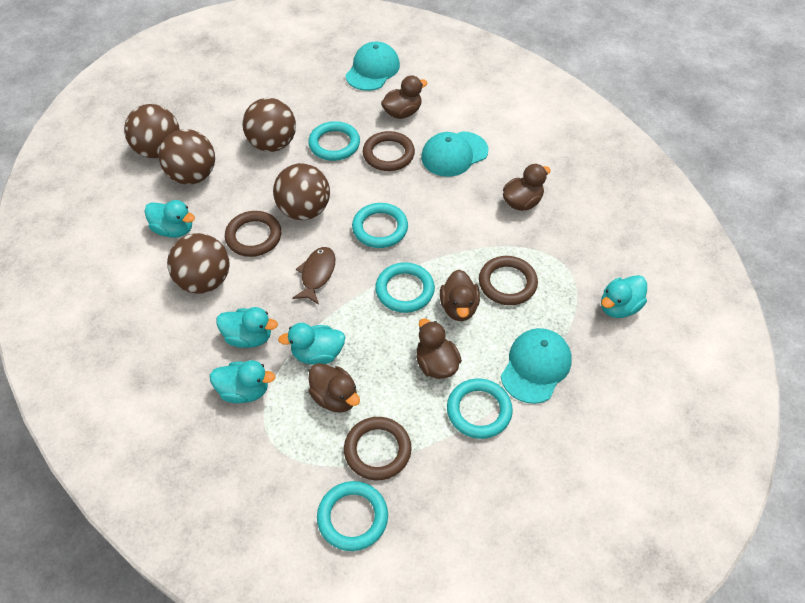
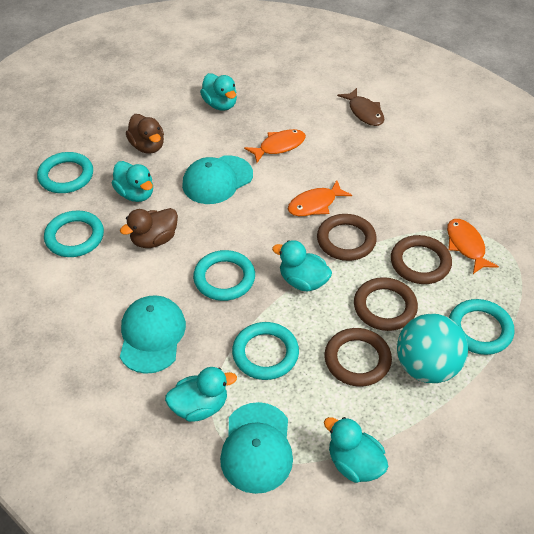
brown ball: 5 -> 0
brown duck: 5 -> 2
orange fish: 0 -> 3
turquoise ball: 0 -> 1

